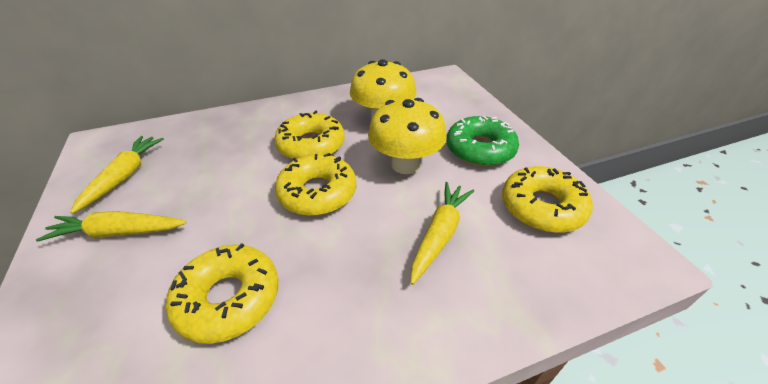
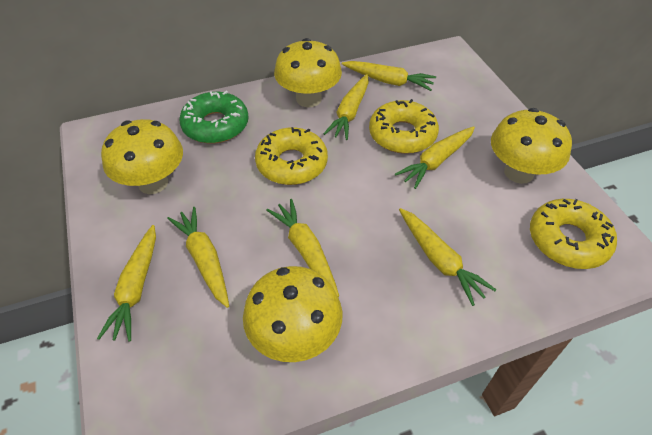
yellow carrot: 3 -> 7
yellow donut: 4 -> 3
yellow mushroom: 2 -> 4

